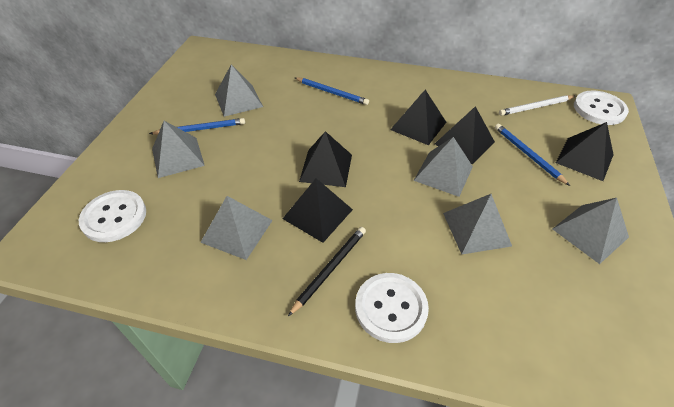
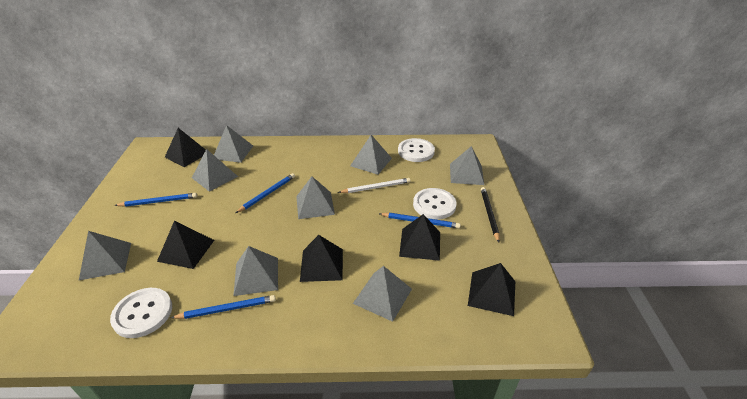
blue pencil: 3 -> 4
grey pyramid: 6 -> 8

